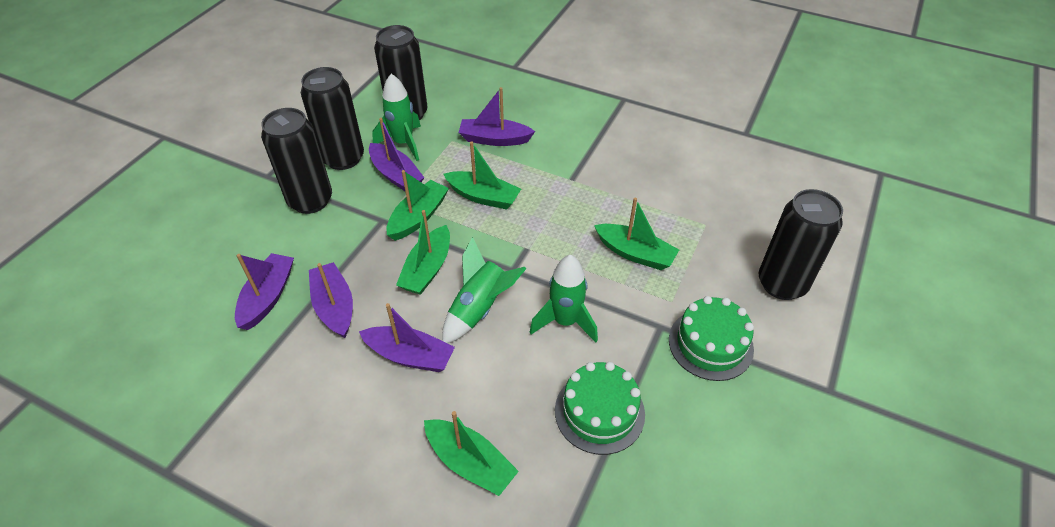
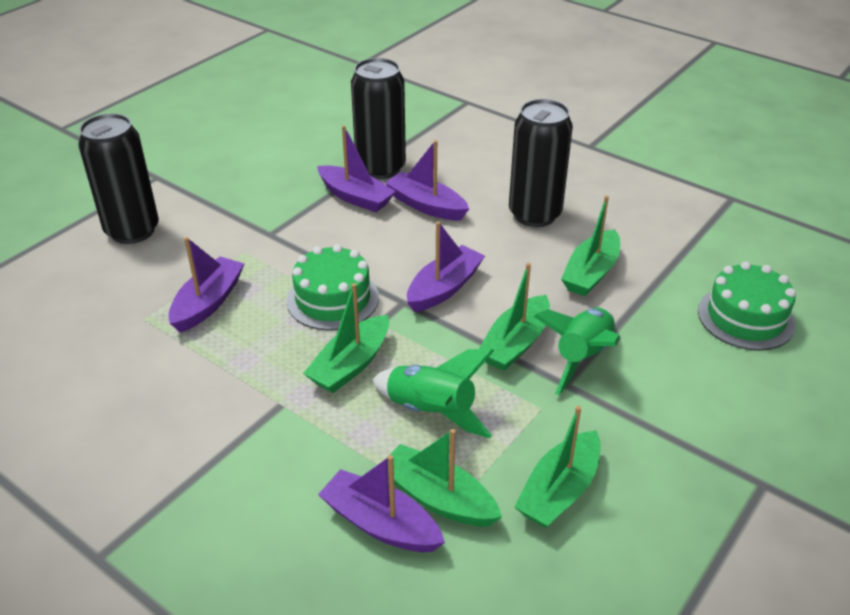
black can: 4 -> 3
green rocket: 3 -> 2

